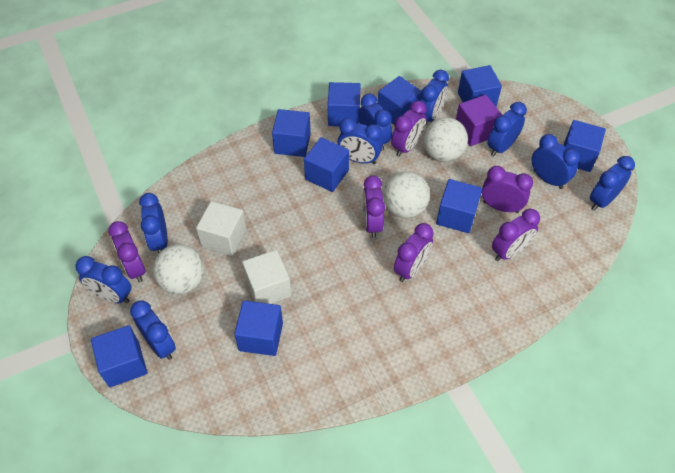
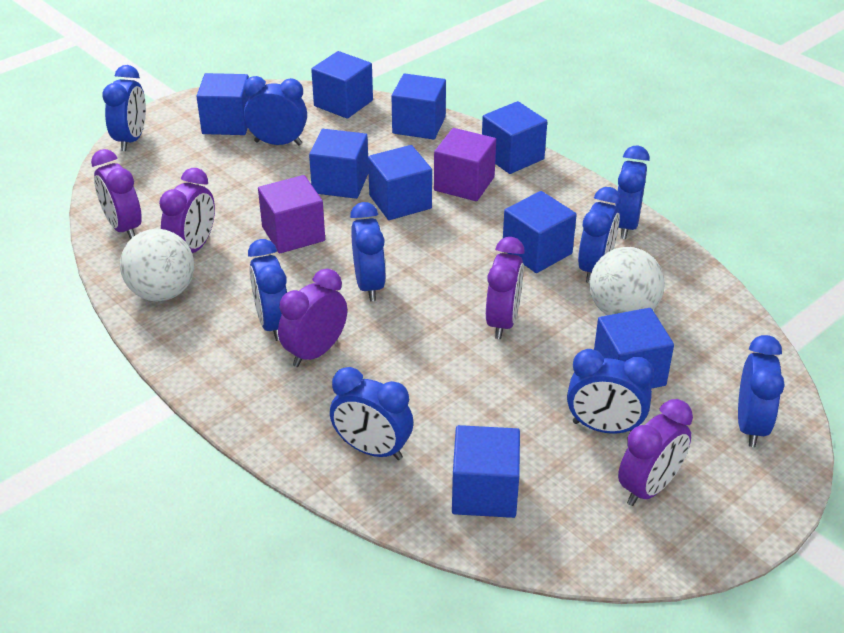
purple clock: 6 -> 5
purple cube: 1 -> 2
white ball: 3 -> 2
white cube: 2 -> 0

